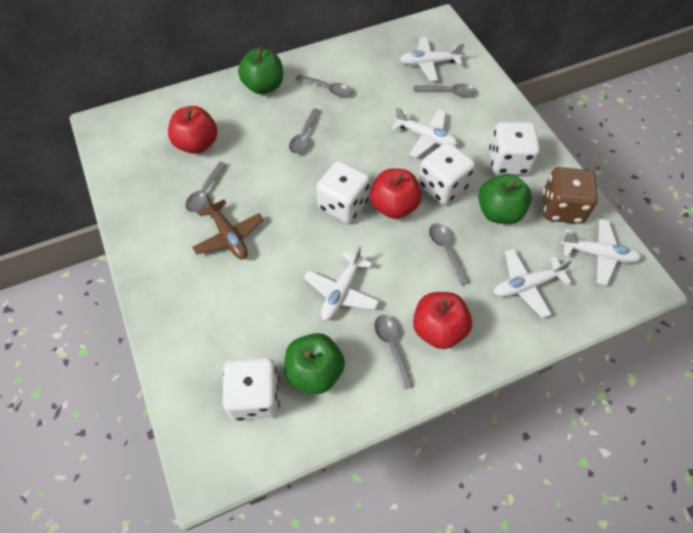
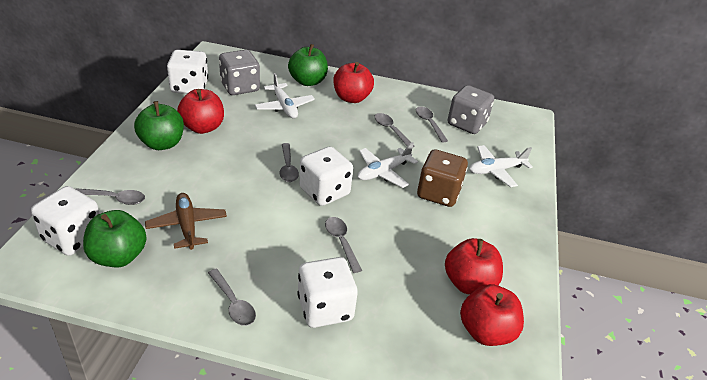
grey dice: 0 -> 2
red apple: 3 -> 4
white plane: 5 -> 3

